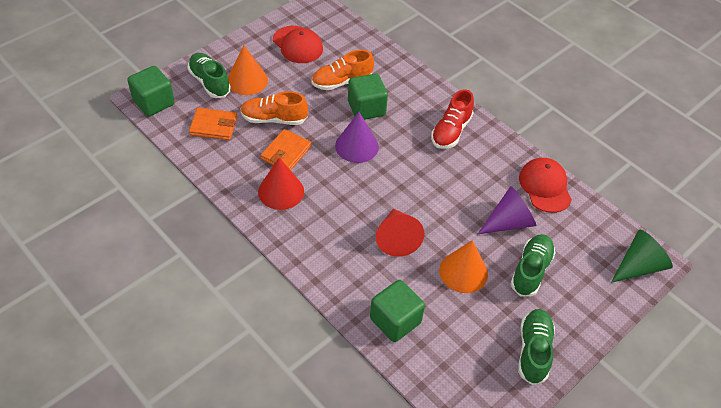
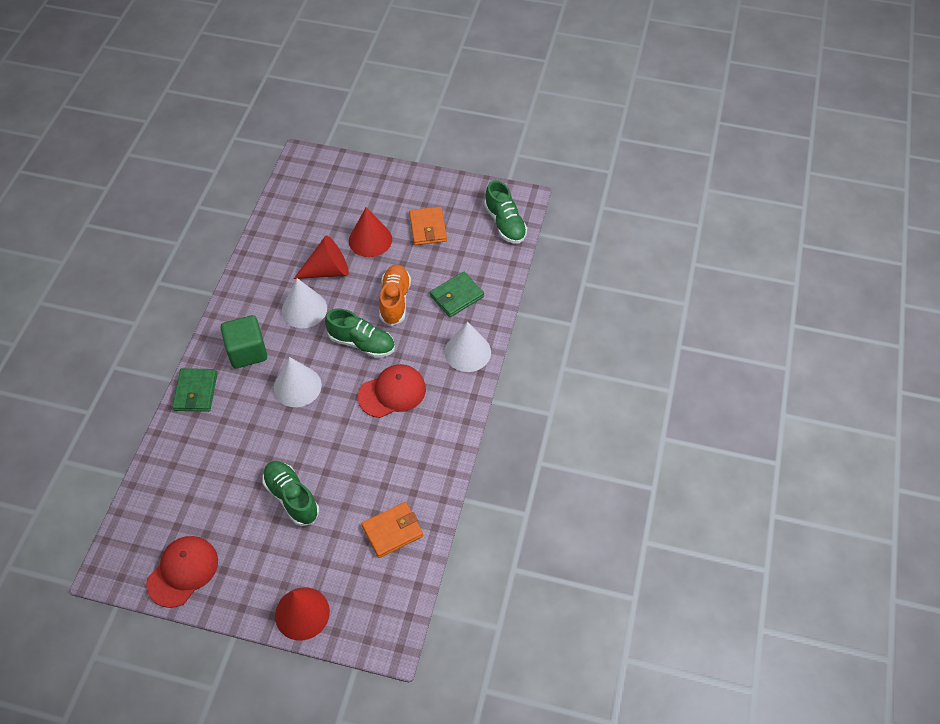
green cone: 1 -> 0
green cube: 3 -> 1
green wallet: 0 -> 2
orange cone: 2 -> 0
orange shoe: 2 -> 1
purple cone: 2 -> 0
red cone: 2 -> 3
red shoe: 1 -> 0
white cone: 0 -> 3

